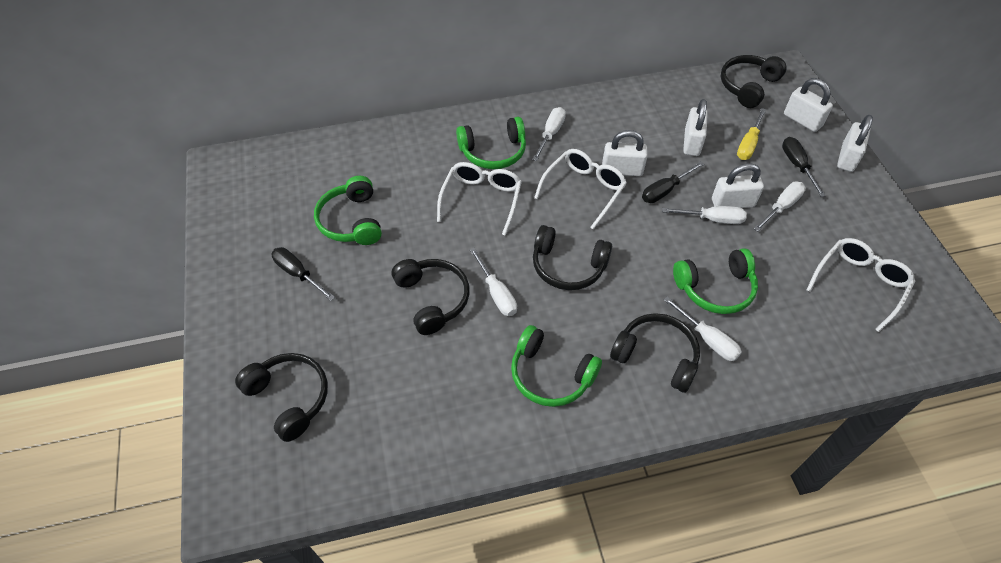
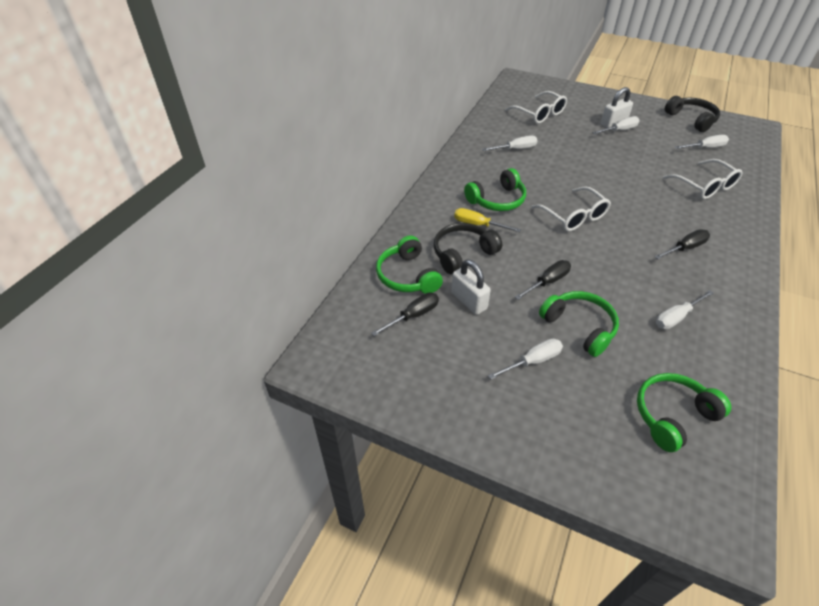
black headphones: 5 -> 2
white padlock: 5 -> 2

